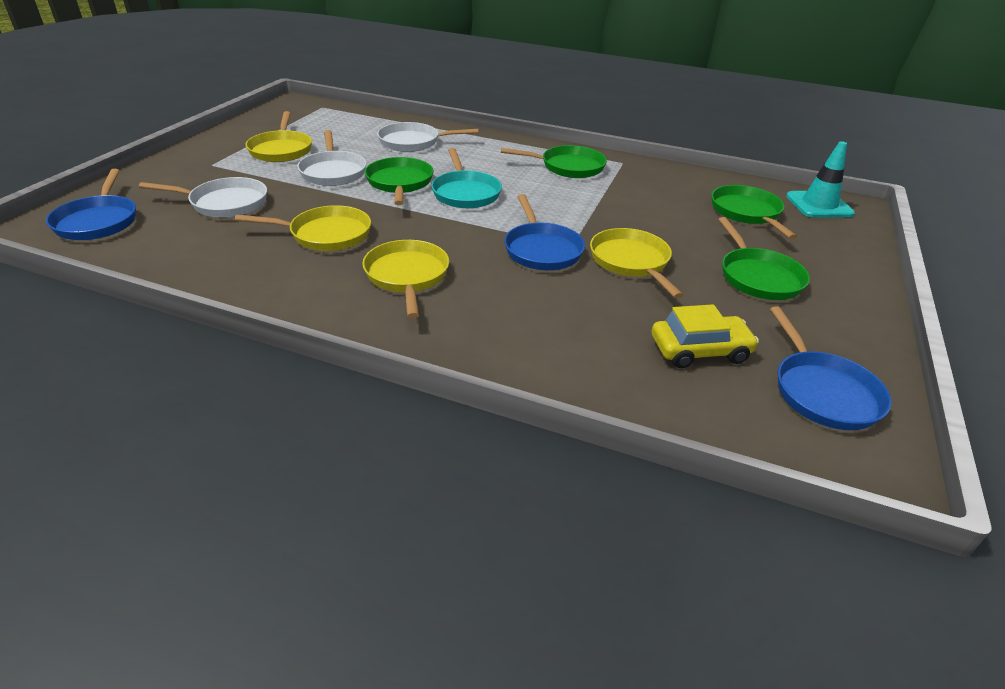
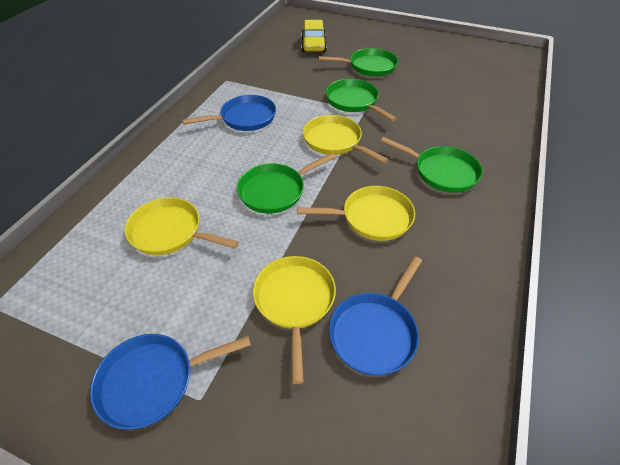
turquoise pan: 1 -> 0
turquoise traffic cone: 1 -> 0
white pan: 3 -> 0

